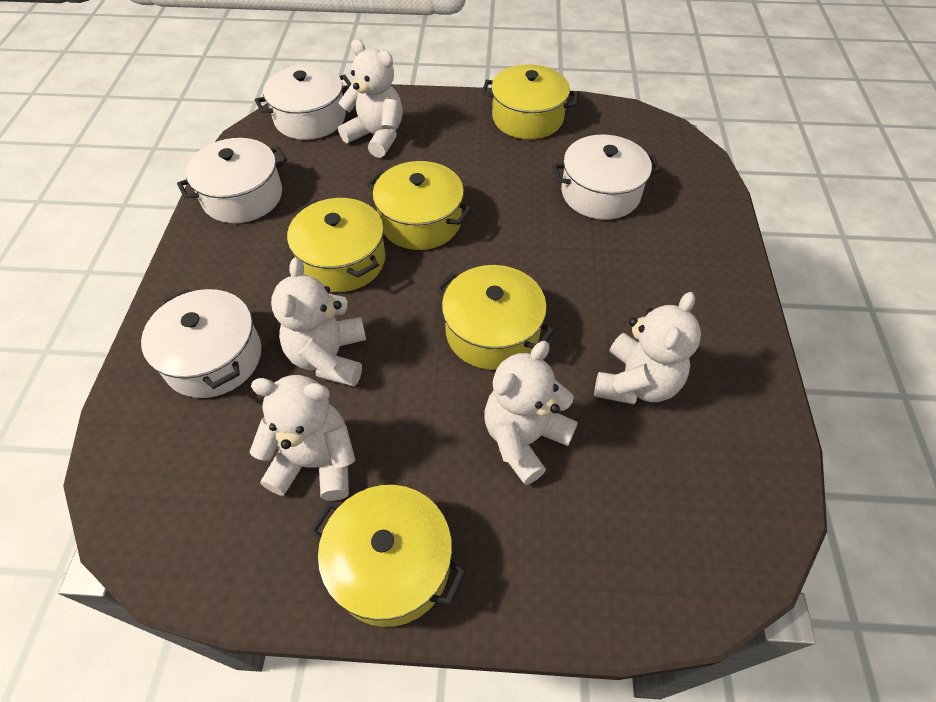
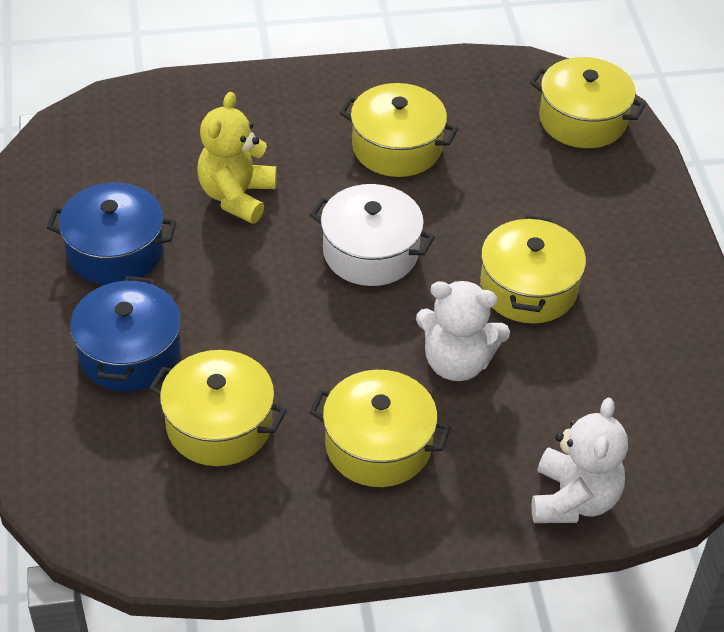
blue pot: 0 -> 2
white pot: 4 -> 1
white teddy bear: 5 -> 2
yellow teddy bear: 0 -> 1

